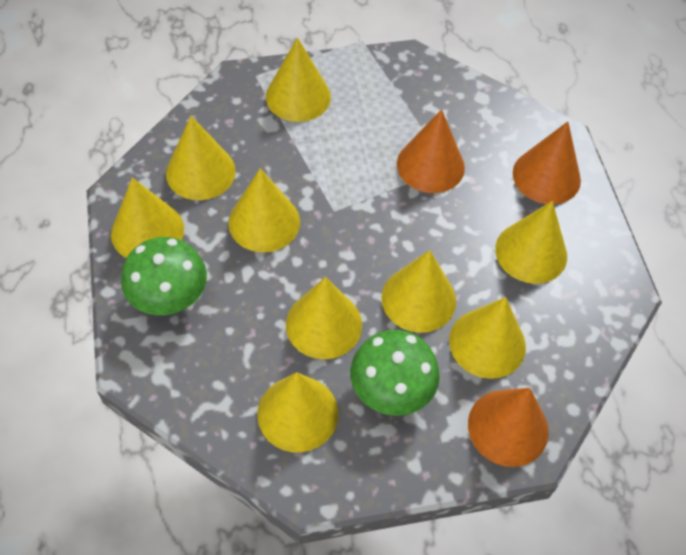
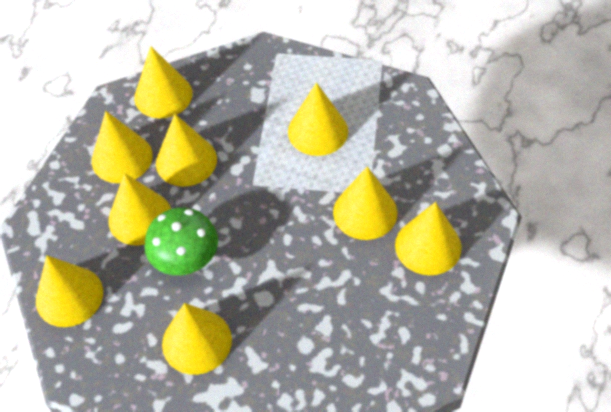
green mushroom: 2 -> 1
orange cone: 3 -> 0

